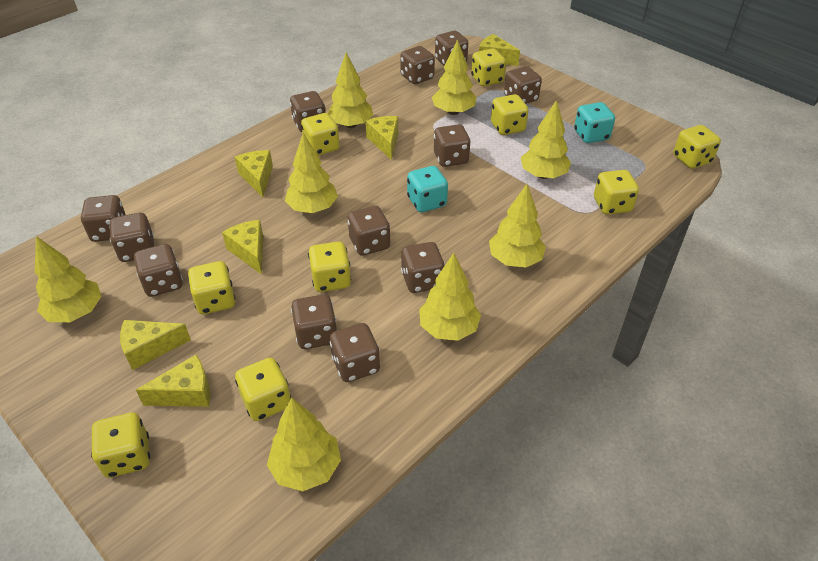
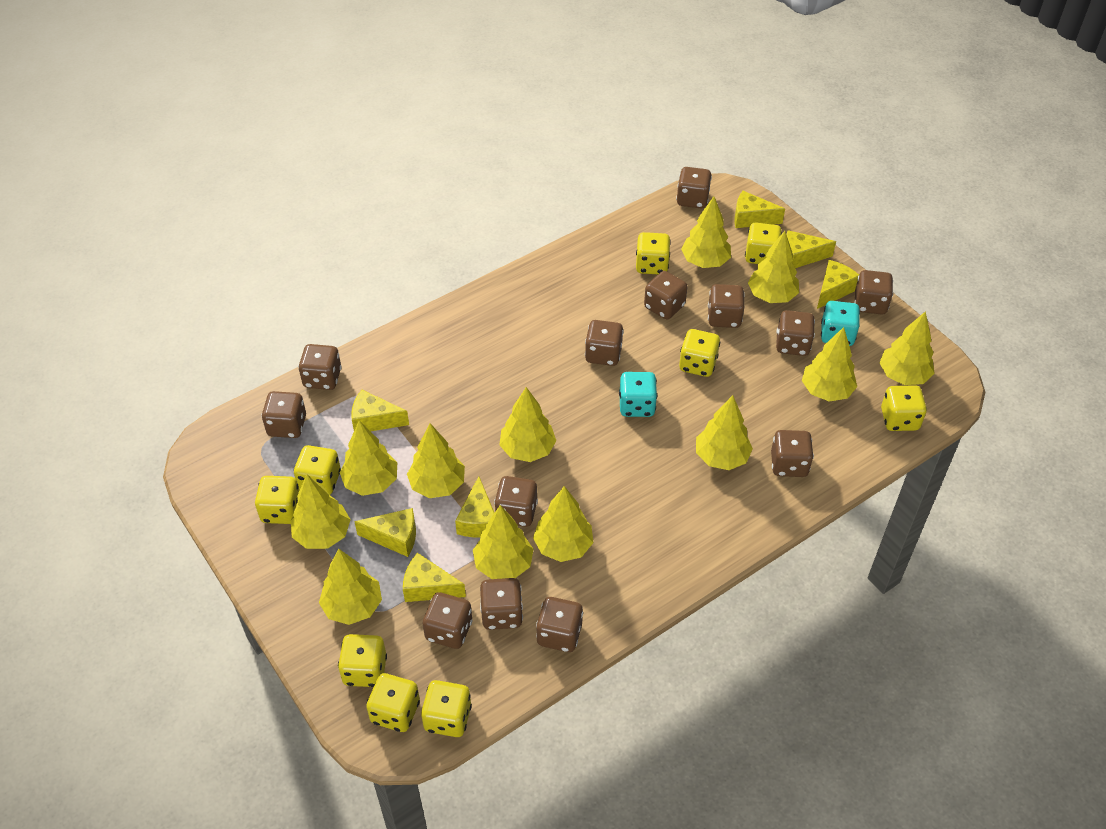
brown dice: 12 -> 13
yellow cheese: 6 -> 7
yellow tree: 8 -> 12

